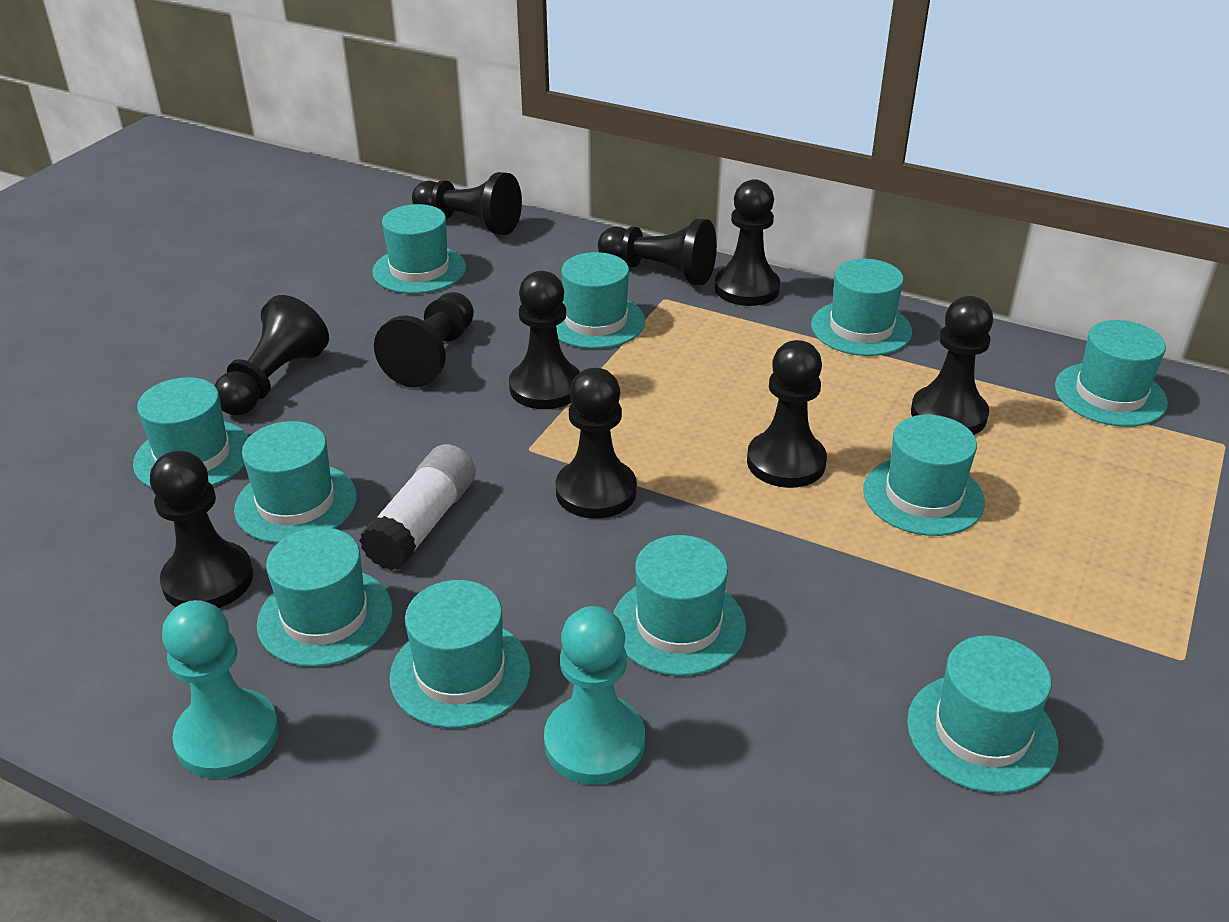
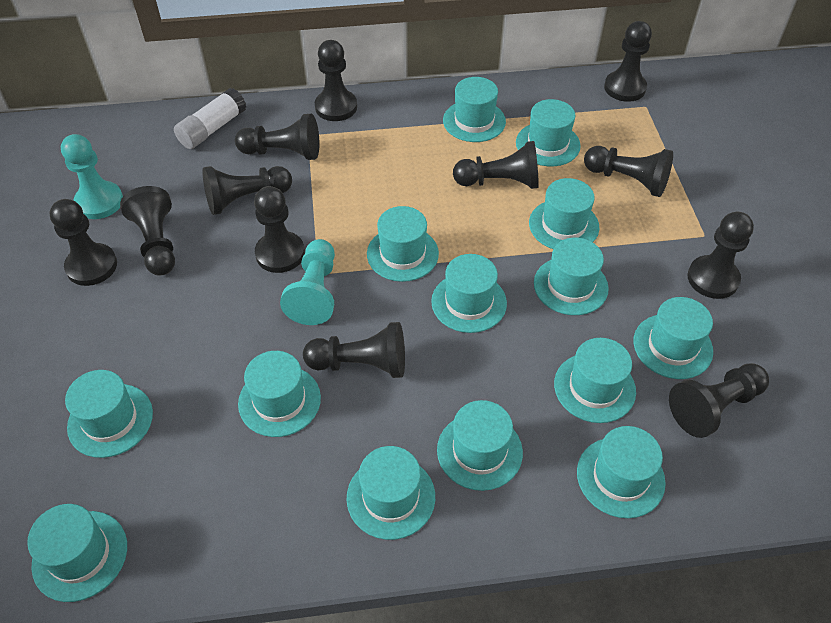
black pawn: 10 -> 12
turquoise hat: 11 -> 14

